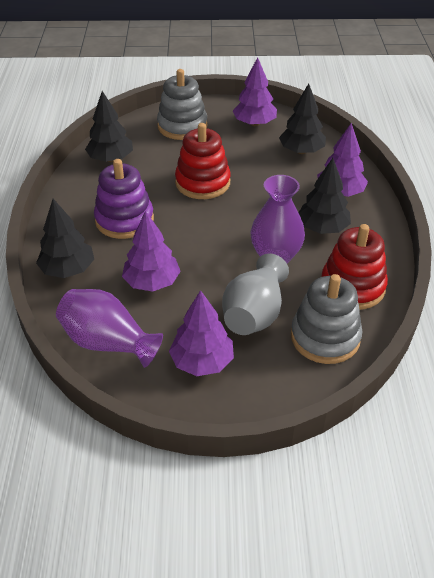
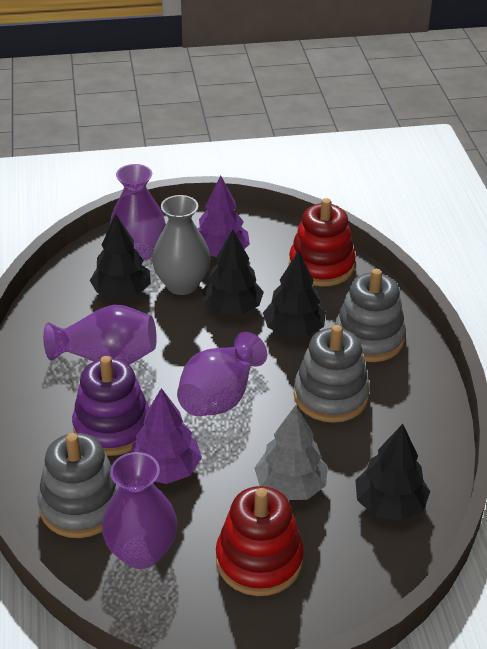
grey stacking toy: 2 -> 3
grey tree: 0 -> 1
purple tree: 4 -> 2
purple vase: 2 -> 4

